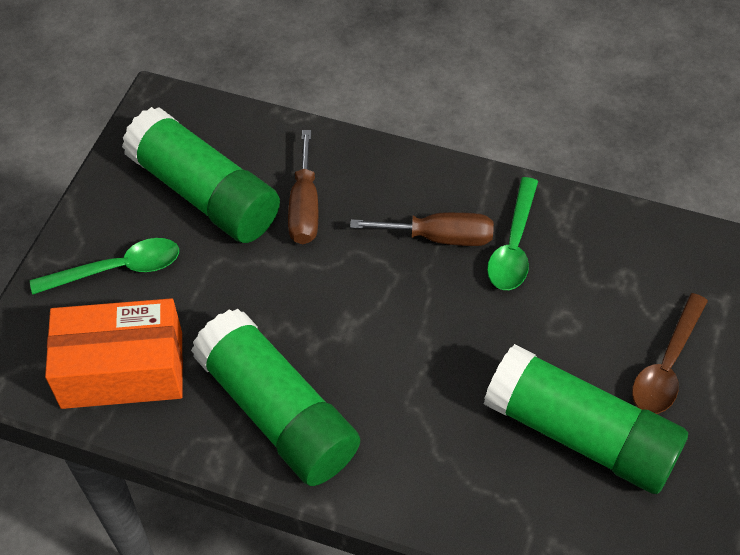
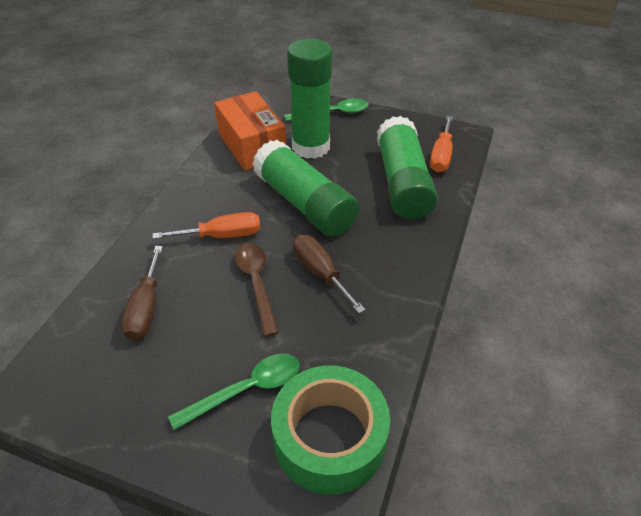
green tape: 0 -> 1
orange screwdriver: 0 -> 2

